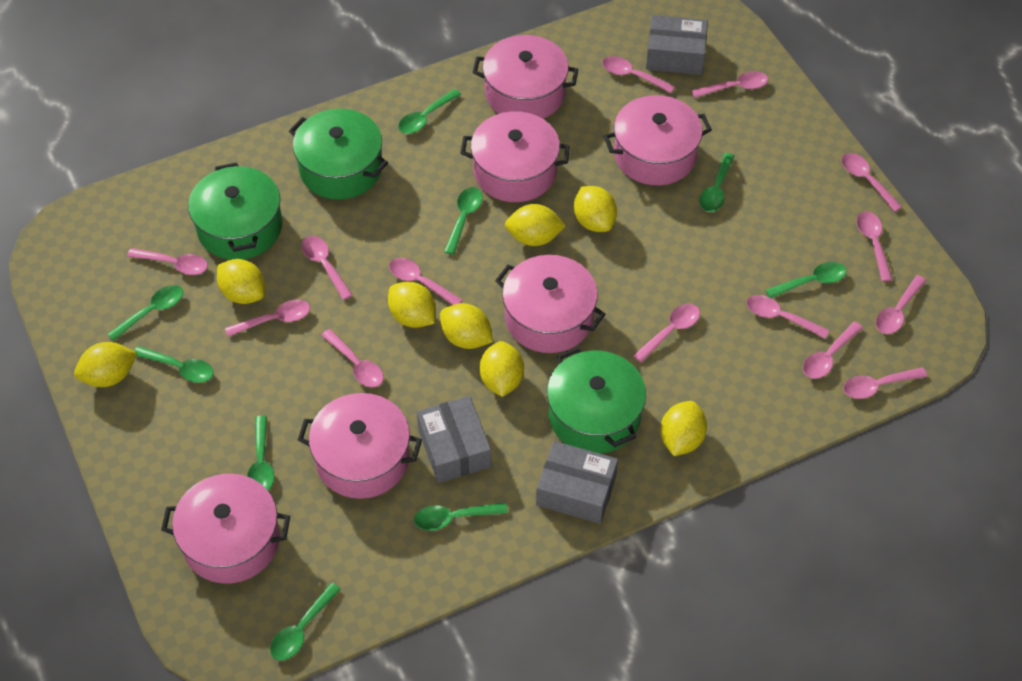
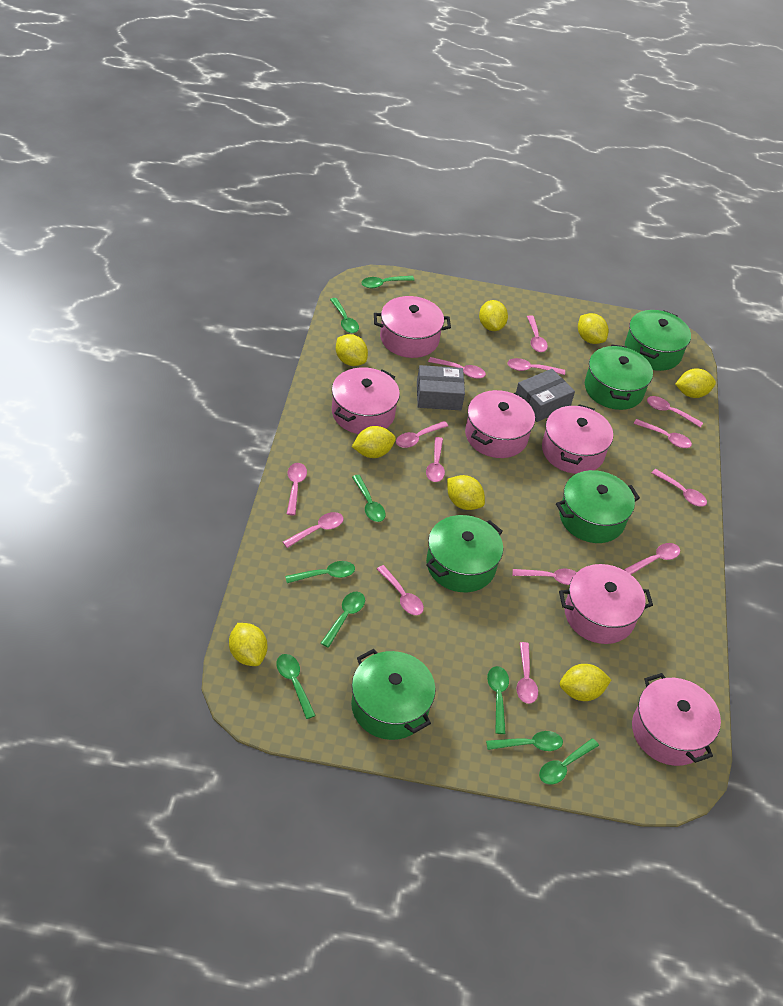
green pot: 3 -> 5
grey box: 3 -> 2

